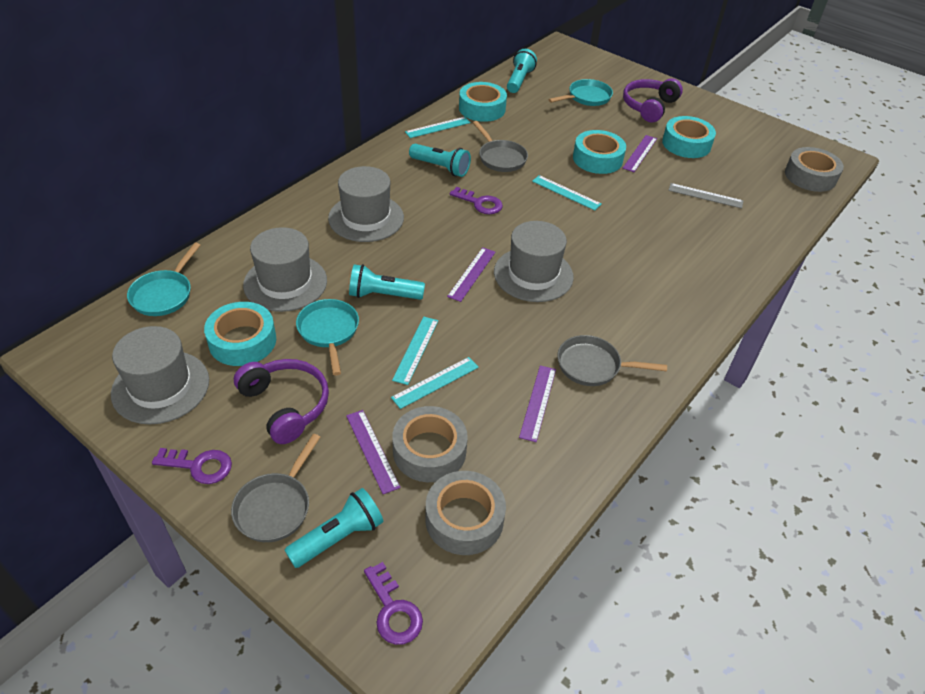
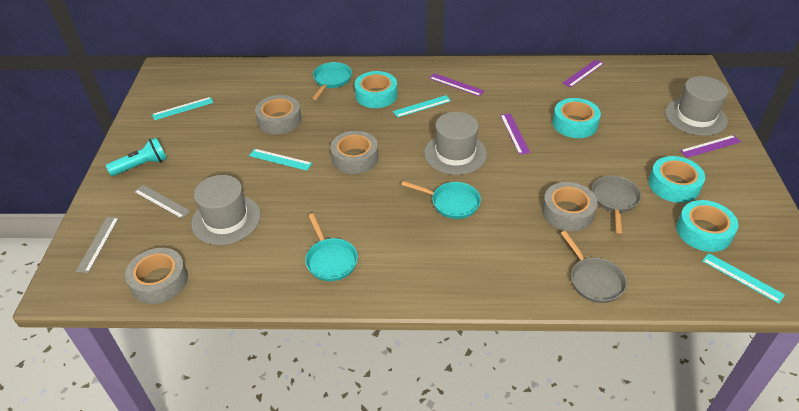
grey hat: 4 -> 3
grey pan: 3 -> 2
grey ruler: 1 -> 2
grey tape: 3 -> 4
purple headphones: 2 -> 0
purple key: 3 -> 0
turquoise flashlight: 4 -> 1

